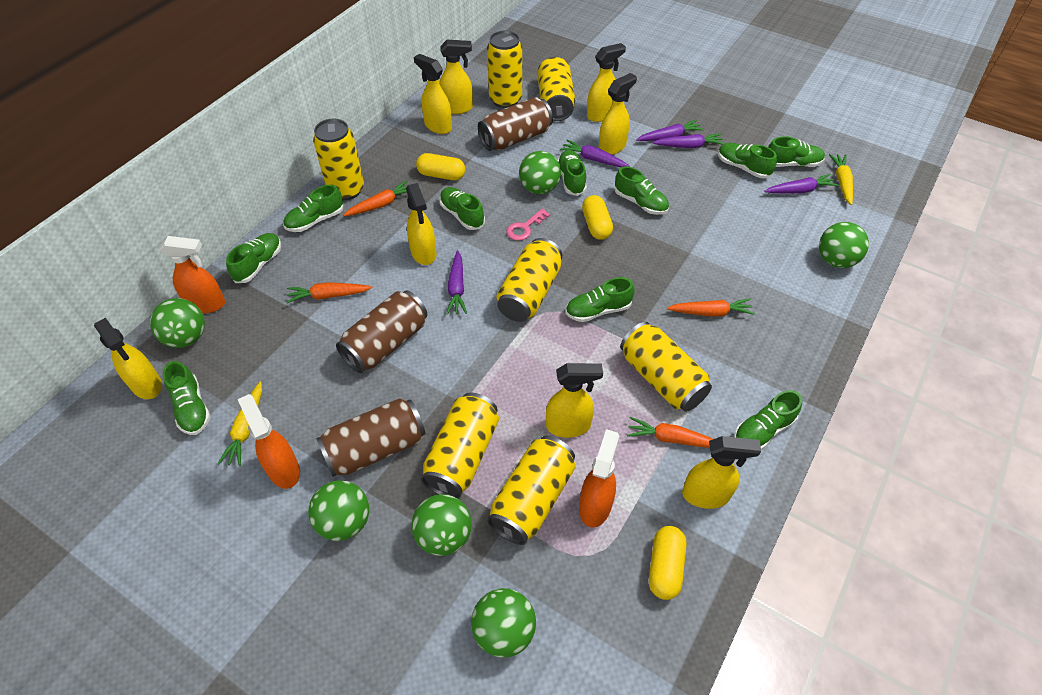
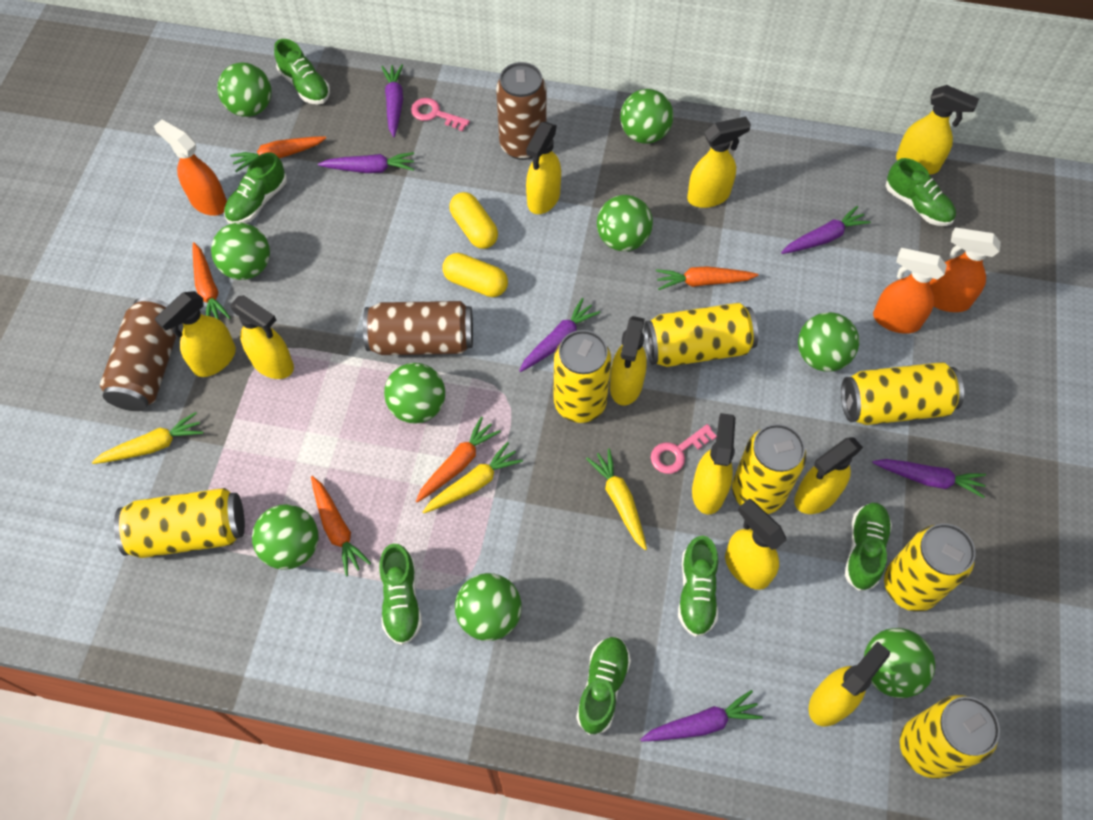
green ball: 6 -> 9
green shoe: 10 -> 7
orange carrot: 4 -> 5
pink key: 1 -> 2
purple carrot: 5 -> 6
yellow capsule: 3 -> 2
yellow carrot: 2 -> 3
yellow spray bottle: 8 -> 10

